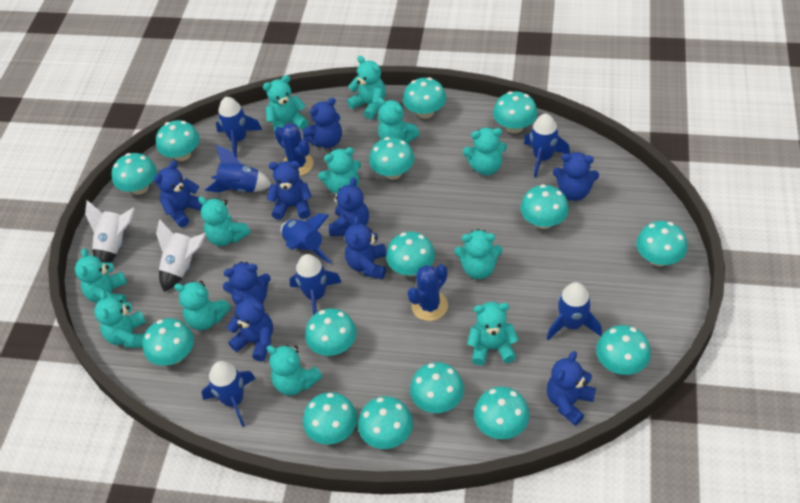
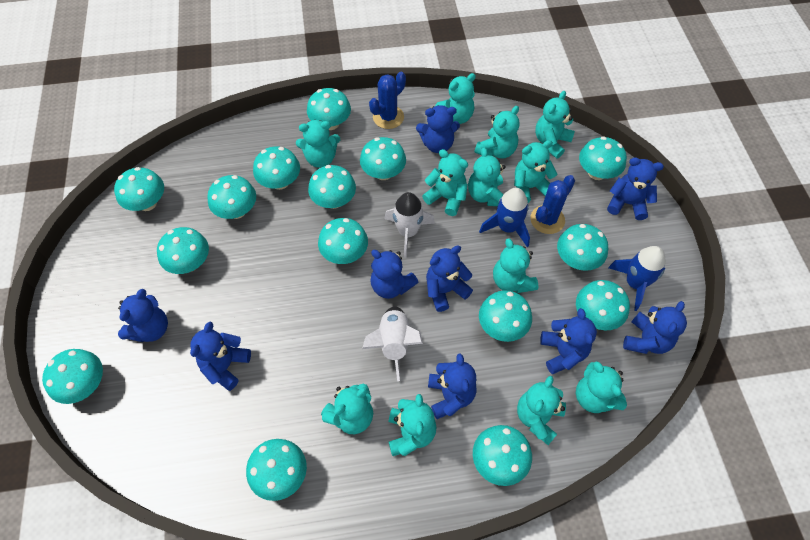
blue rocket: 7 -> 2

